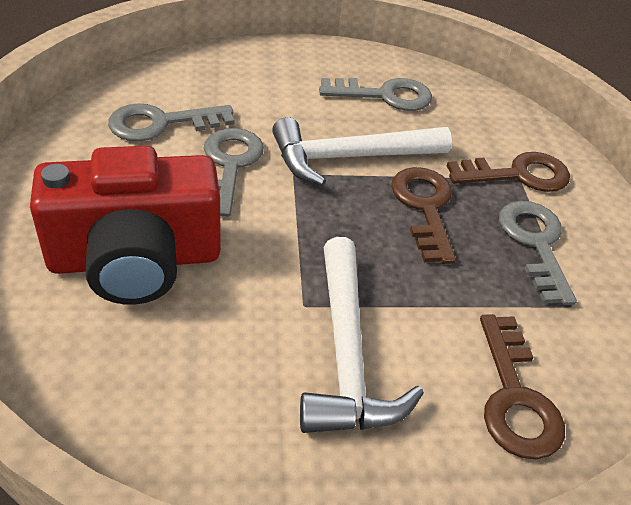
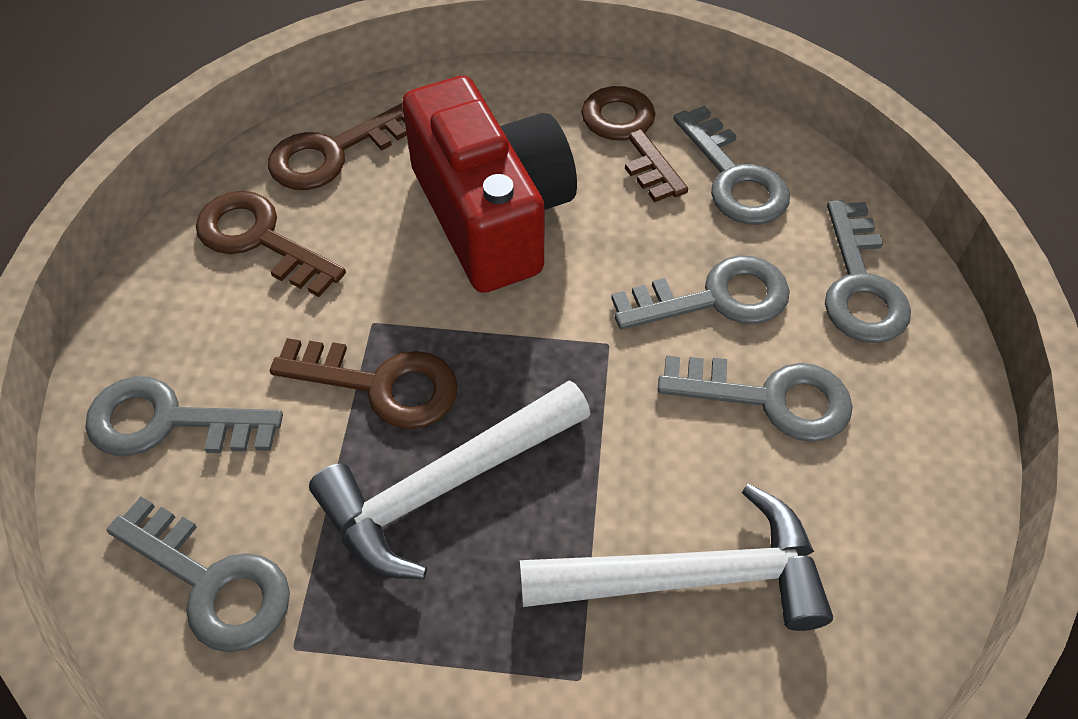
brown key: 3 -> 4
grey key: 4 -> 6

